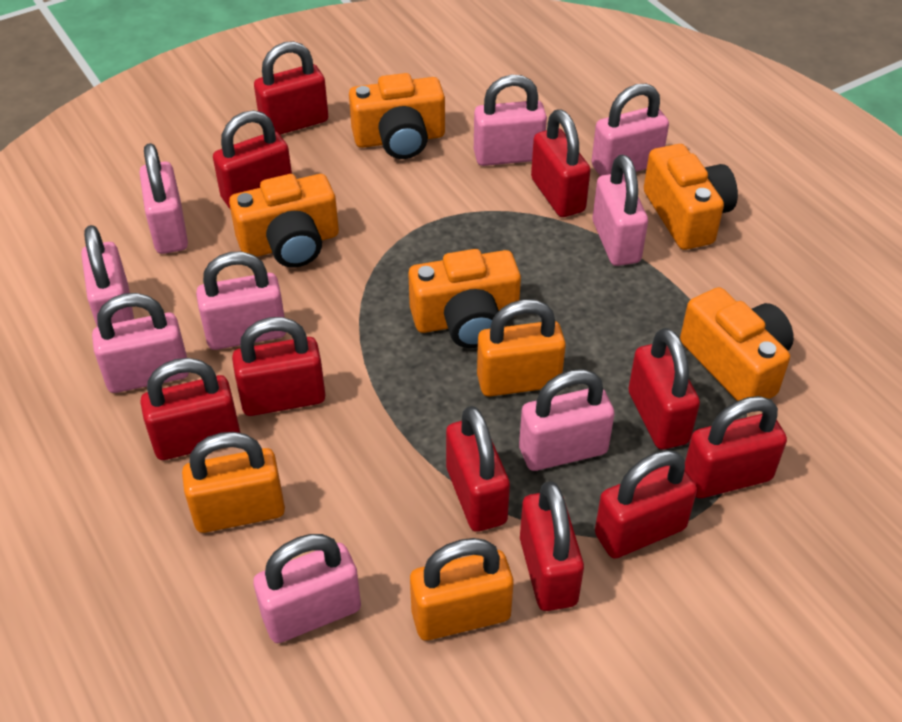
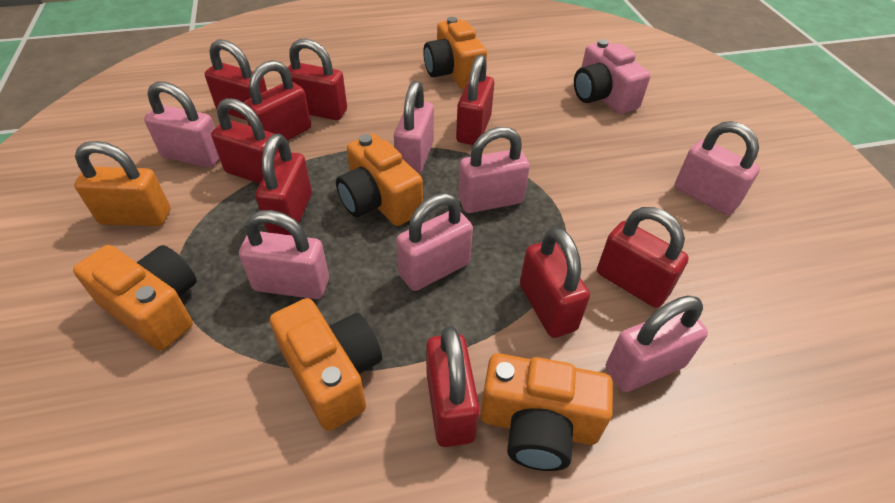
orange padlock: 3 -> 1
pink camera: 0 -> 1
pink padlock: 9 -> 7
red padlock: 10 -> 9

